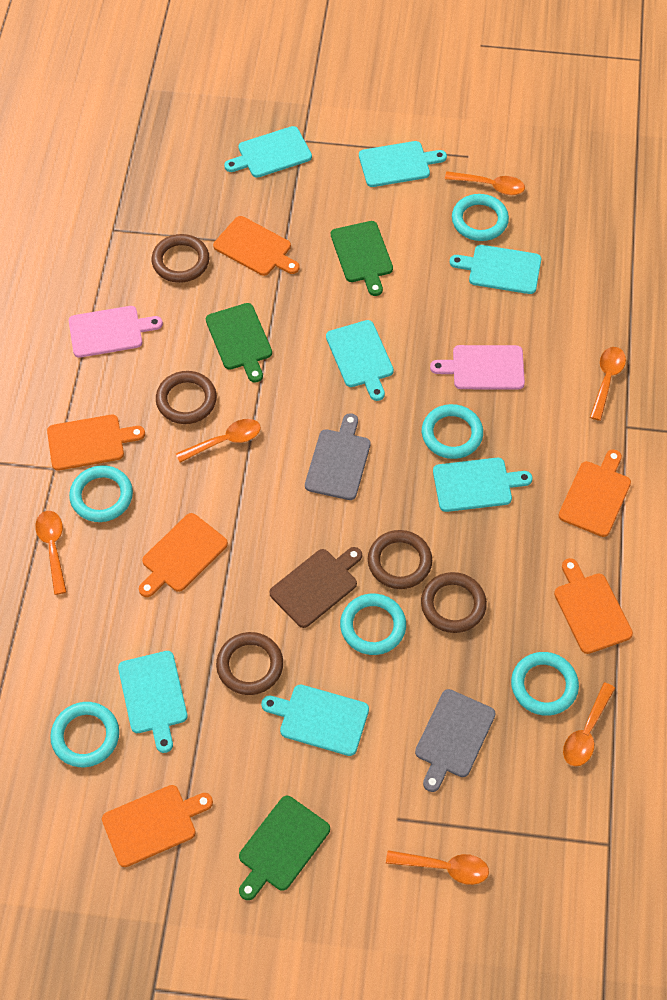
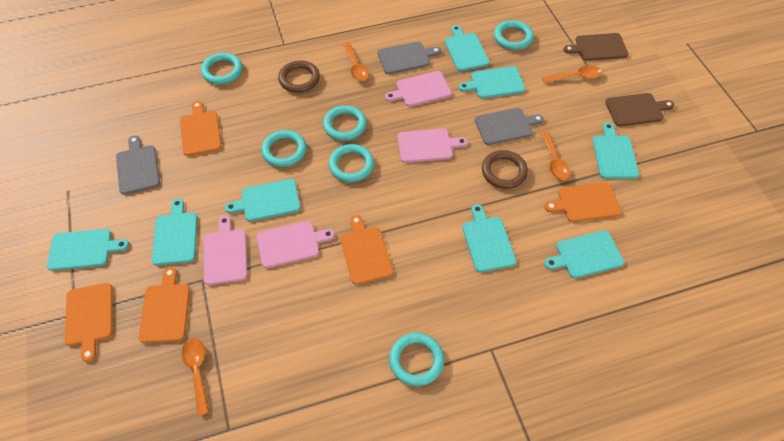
brown cutting board: 1 -> 2
brown ring: 5 -> 2
green cutting board: 3 -> 0
grey cutting board: 2 -> 3
orange cutting board: 6 -> 5
orange spoon: 6 -> 4
pink cutting board: 2 -> 4
turquoise cutting board: 7 -> 8

